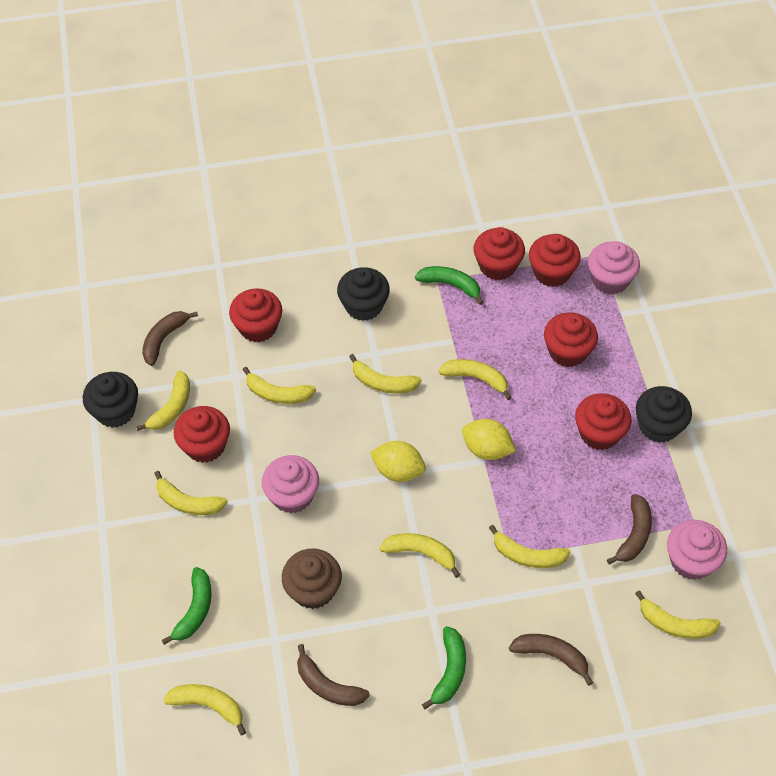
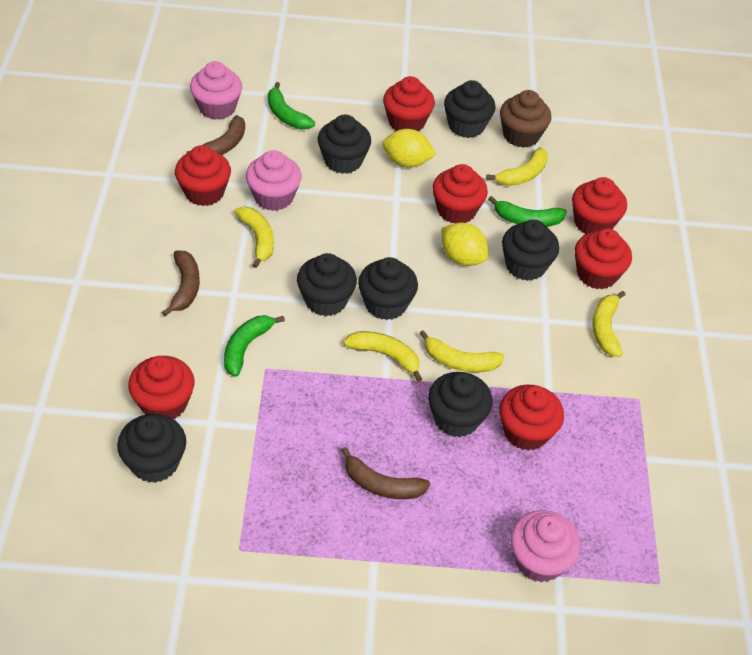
black cupcake: 3 -> 7
brown banana: 4 -> 3
red cupcake: 6 -> 7
yellow banana: 9 -> 5

